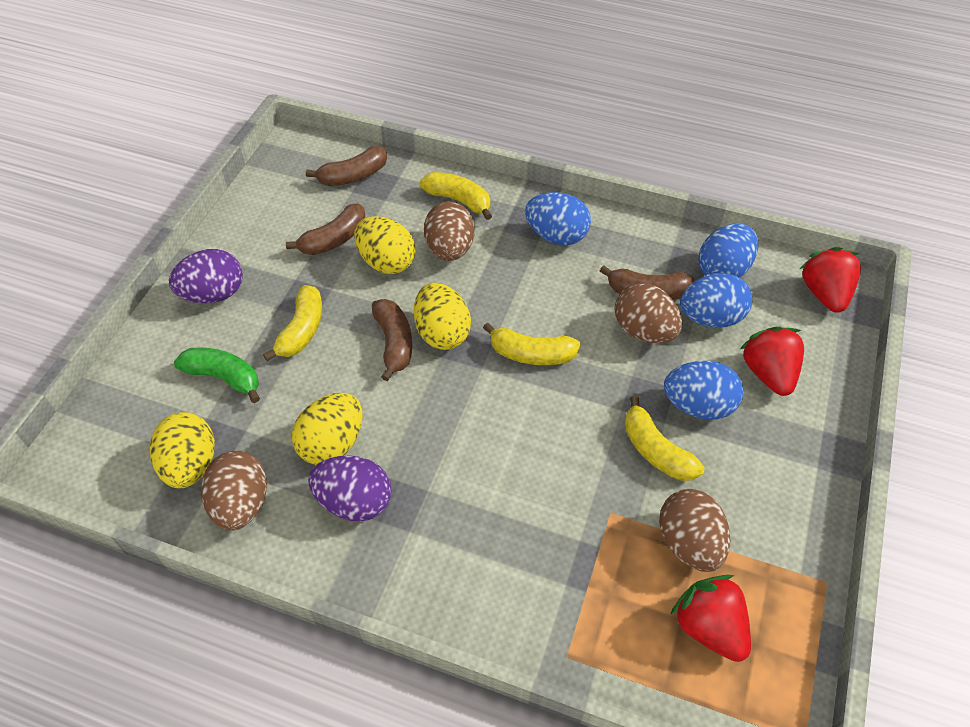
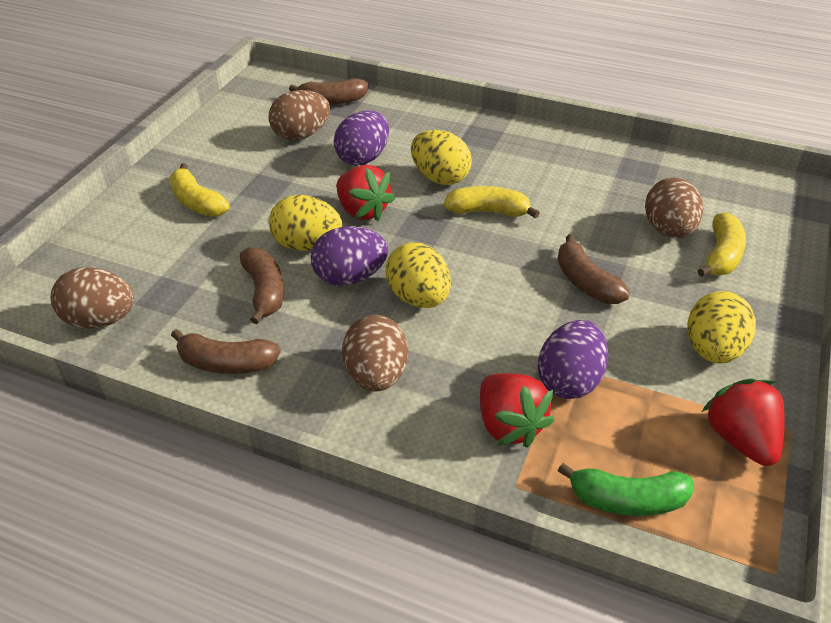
blue egg: 4 -> 0
purple egg: 2 -> 3
yellow banana: 4 -> 3

